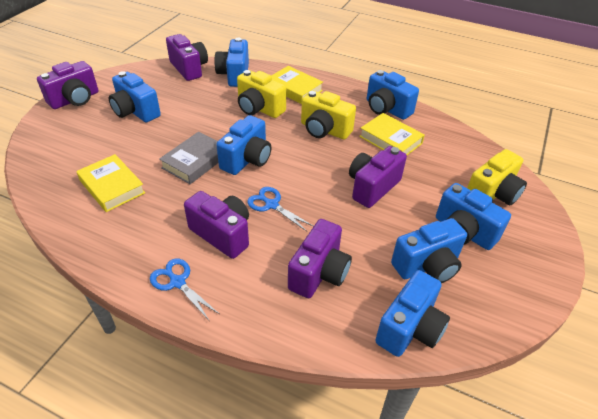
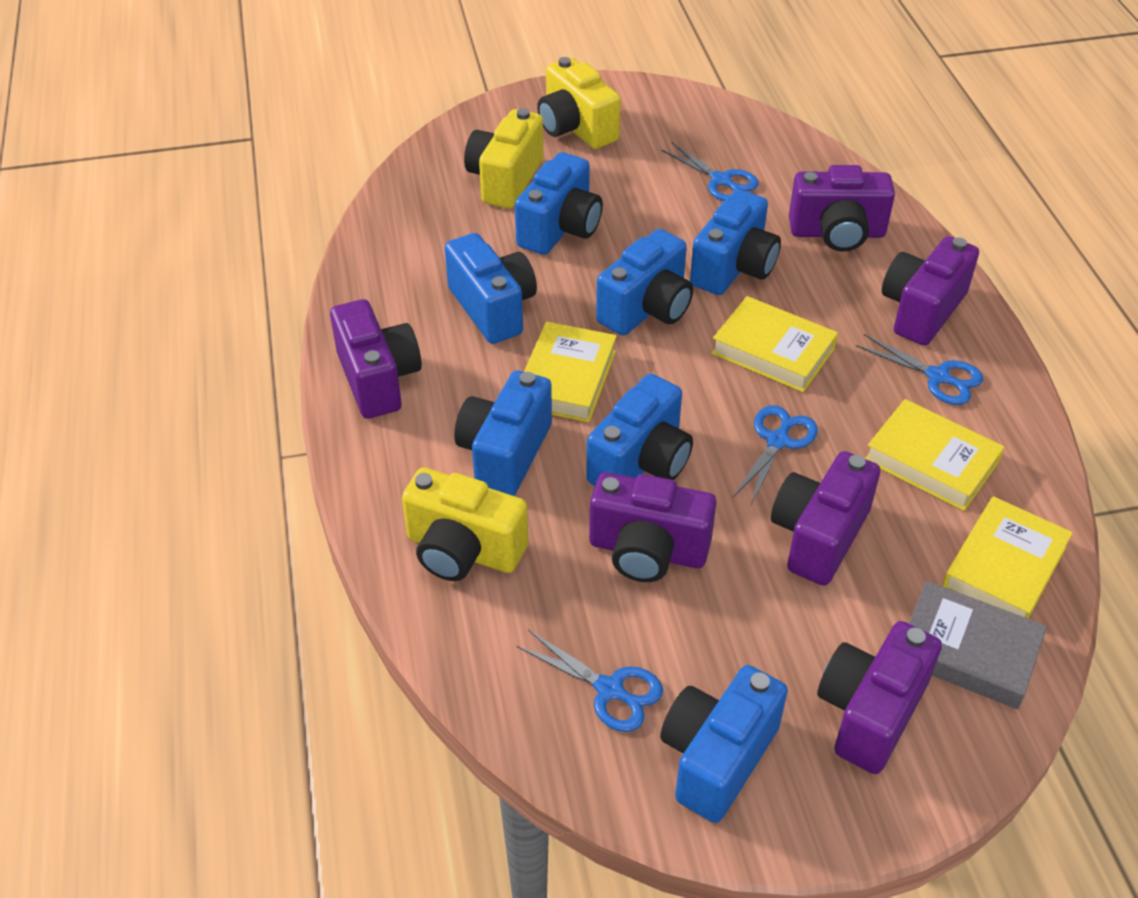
blue scissors: 2 -> 4
purple camera: 5 -> 6
yellow book: 3 -> 4

